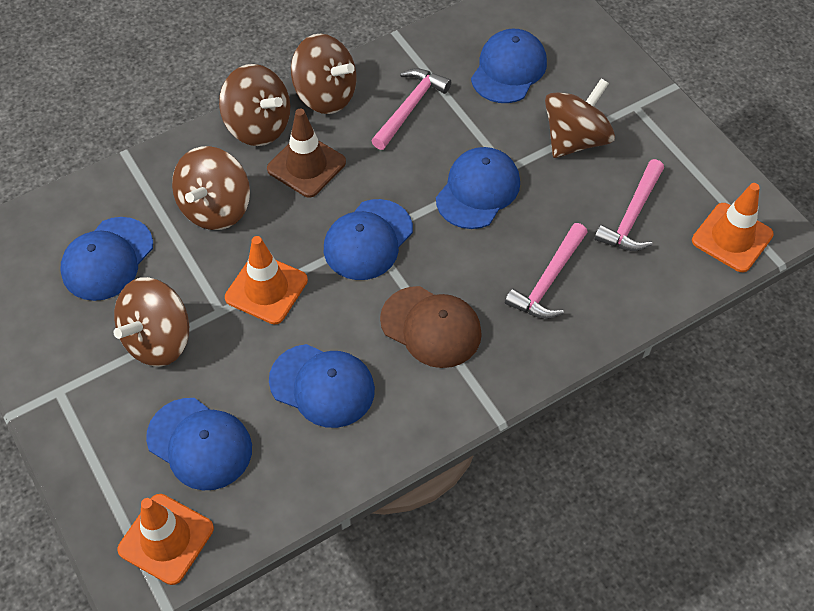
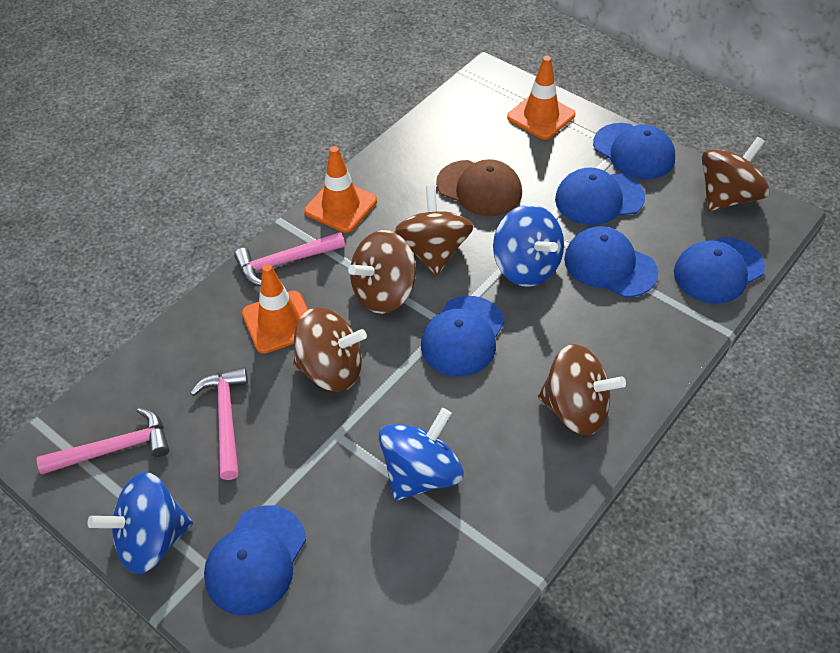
blue spinning top: 0 -> 3
brown traffic cone: 1 -> 0

